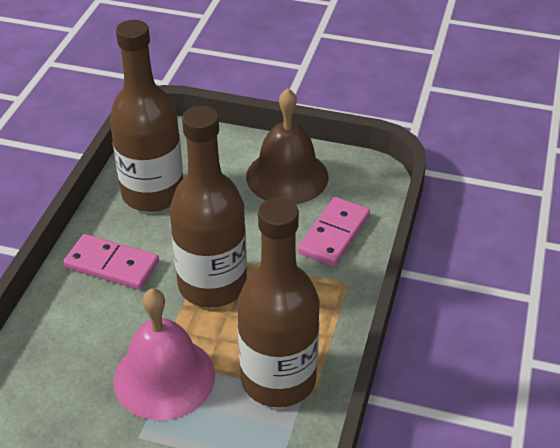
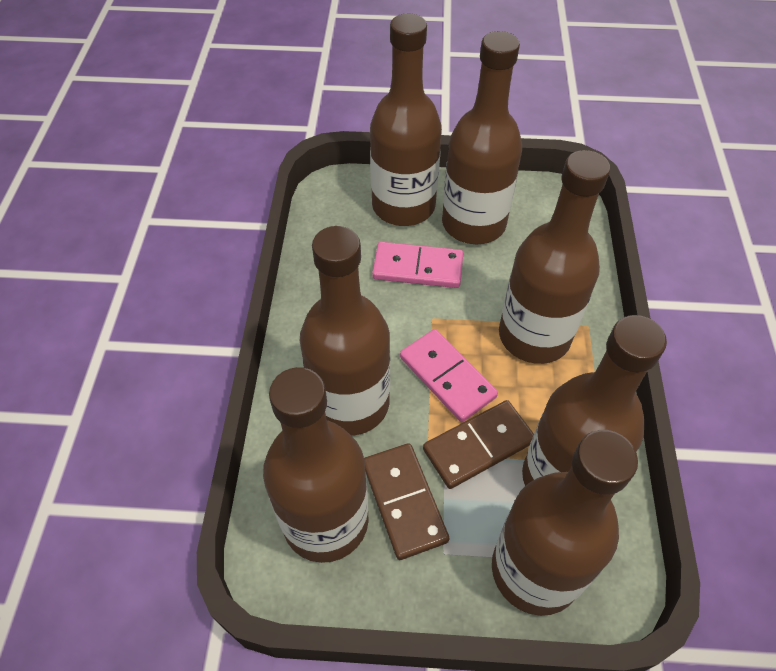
brown bell: 1 -> 0
brown bottle: 3 -> 7
brown domino: 0 -> 2
pink bell: 1 -> 0

